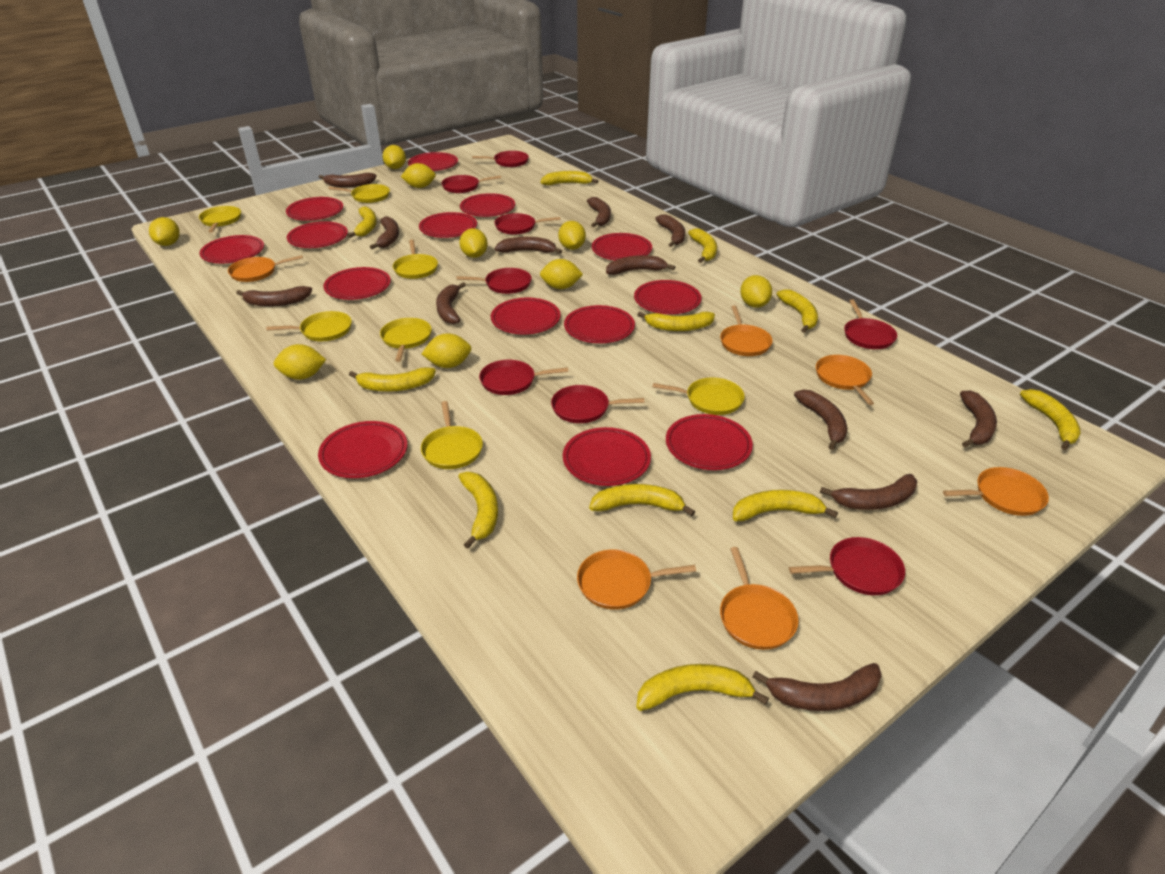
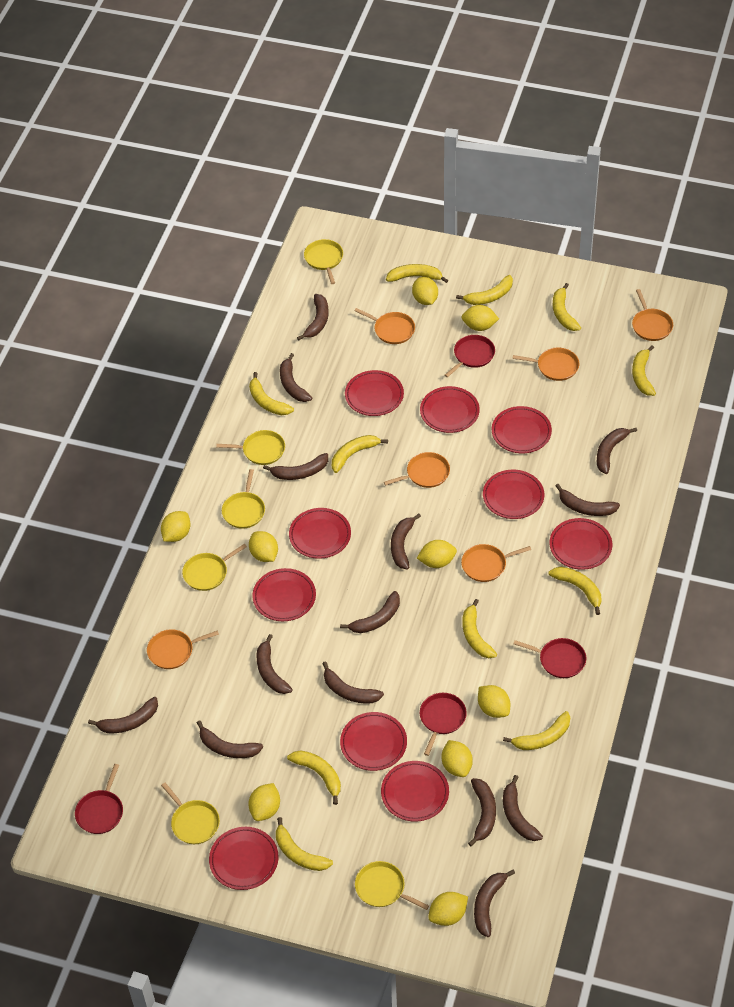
brown banana: 12 -> 14
red pan: 8 -> 4
red plate: 14 -> 10
yellow pan: 7 -> 6

